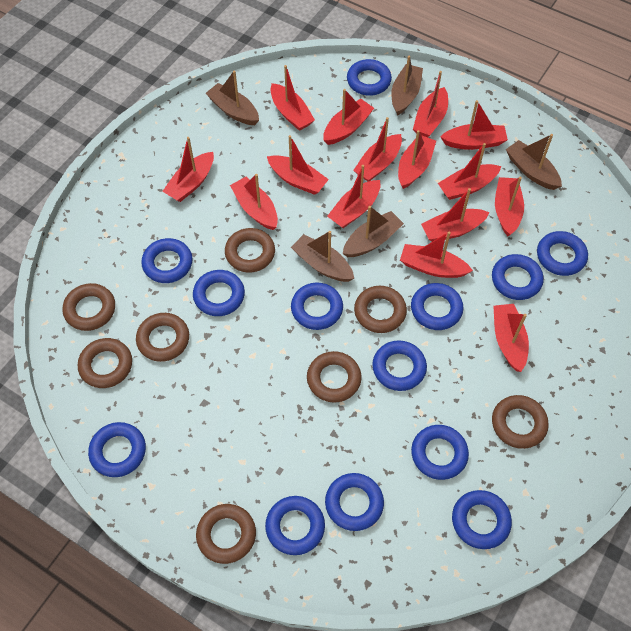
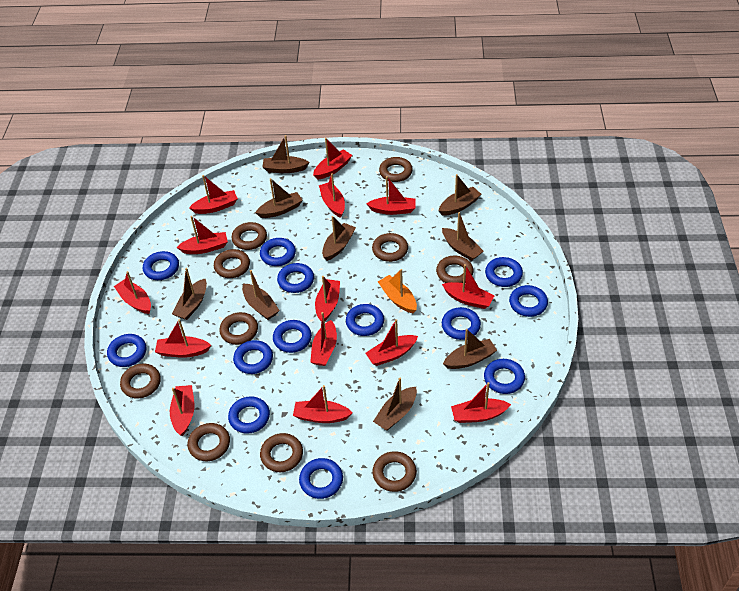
brown boat: 5 -> 9
brown ring: 8 -> 10
orange boat: 0 -> 1
red boat: 15 -> 14

